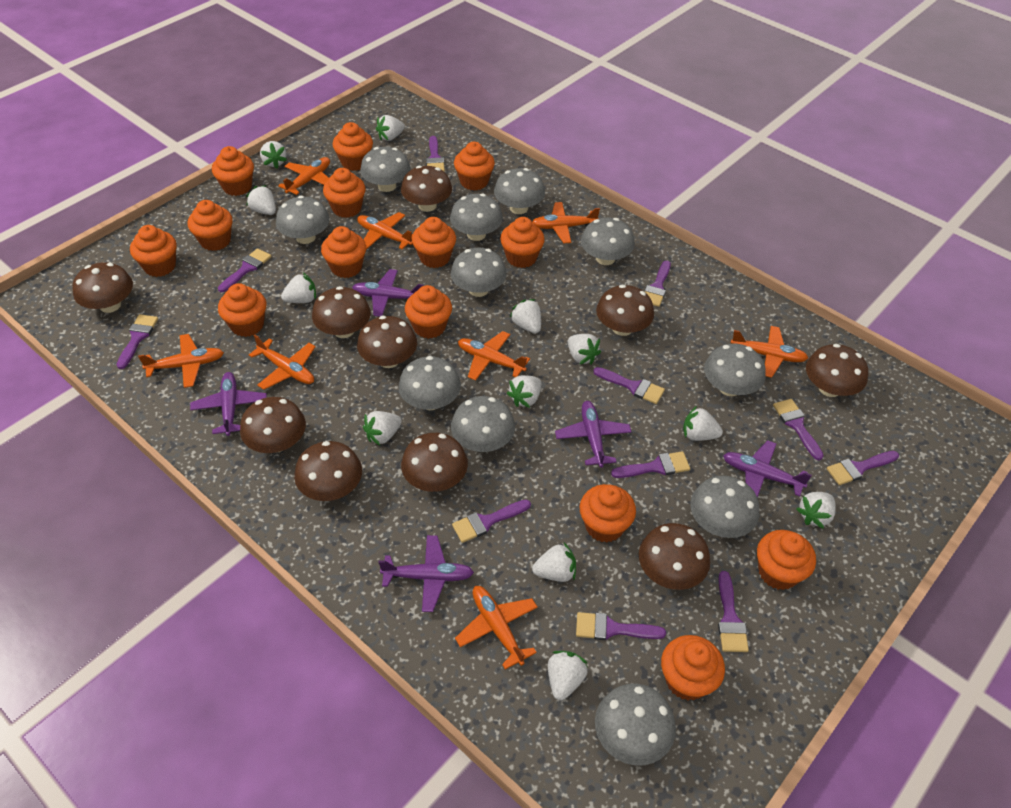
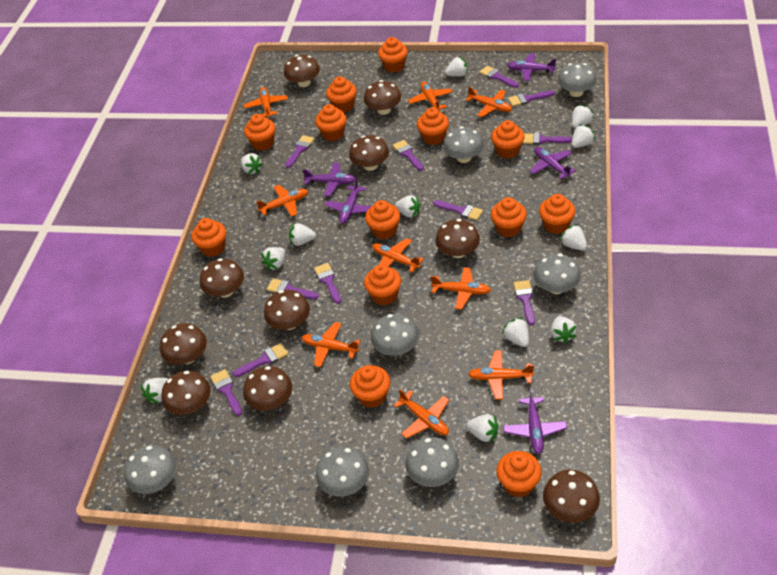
grey mushroom: 11 -> 7
orange cupcake: 14 -> 13
orange plane: 8 -> 9

